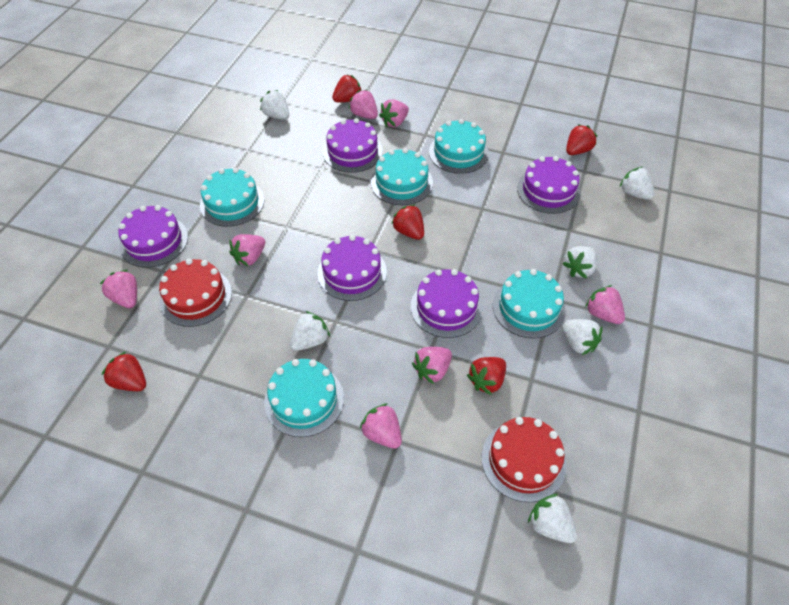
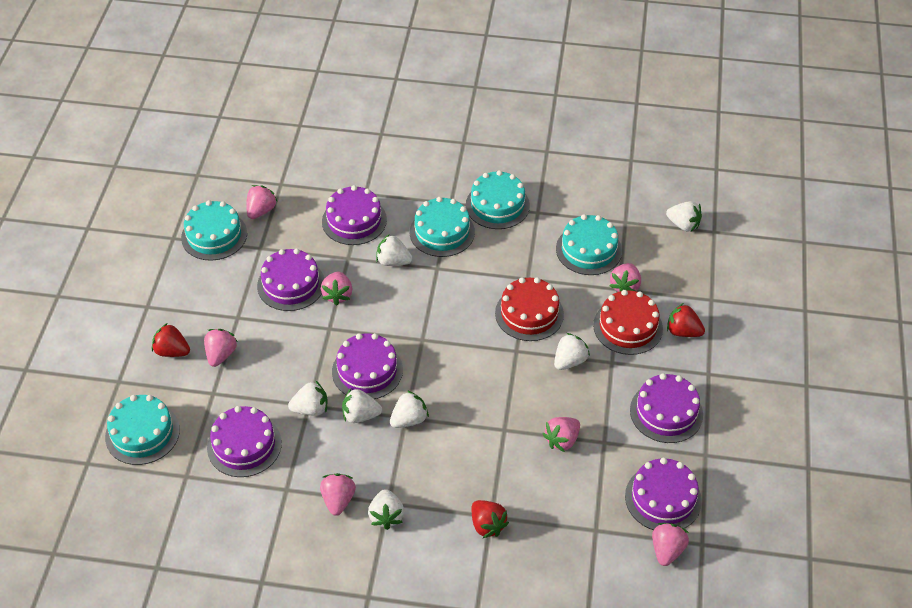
purple cake: 5 -> 6
red strawberry: 5 -> 3
white strawberry: 6 -> 7

